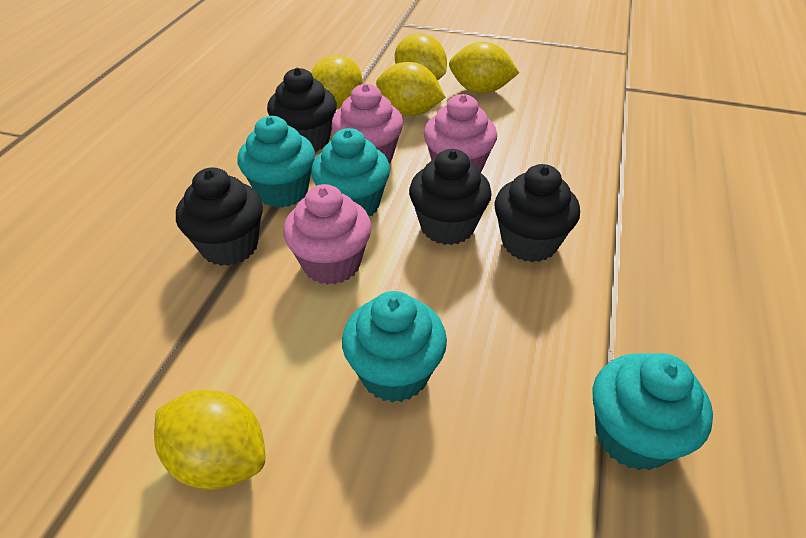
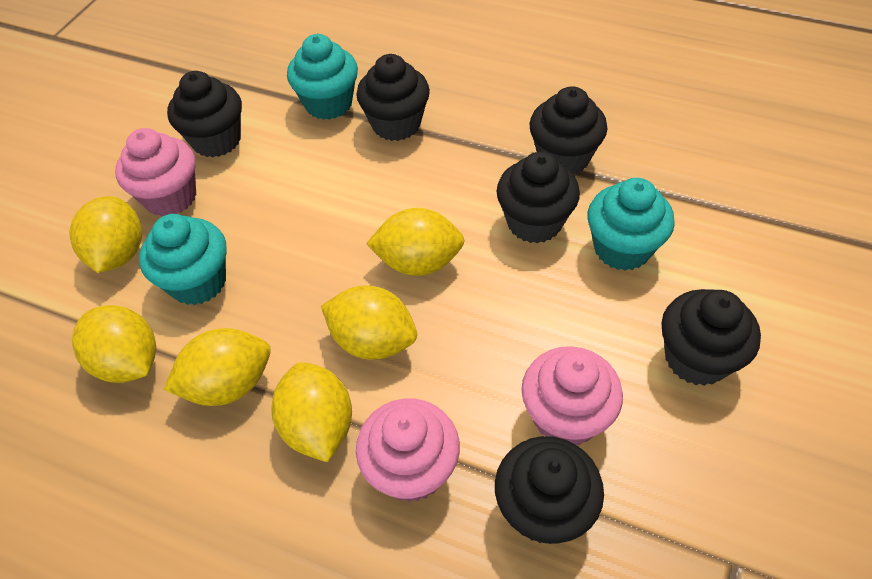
black cupcake: 4 -> 6
turquoise cupcake: 4 -> 3
yellow lemon: 5 -> 6

